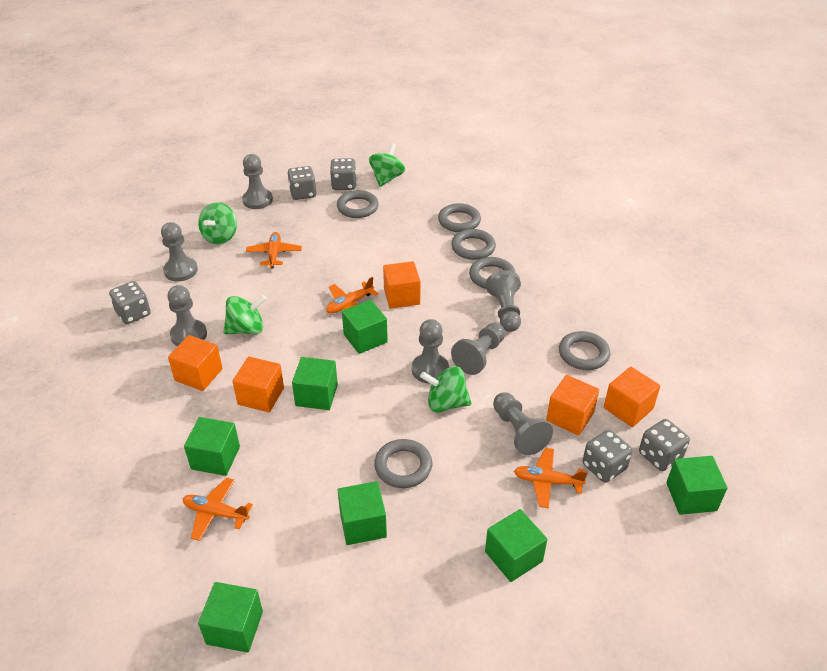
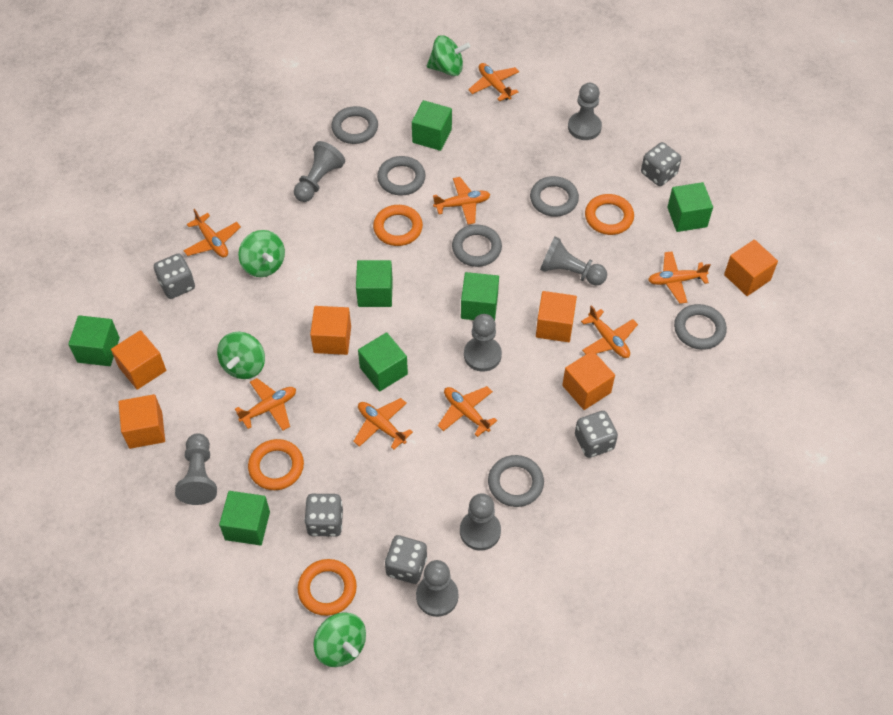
orange cube: 5 -> 6
orange plane: 4 -> 8
orange ring: 0 -> 4

